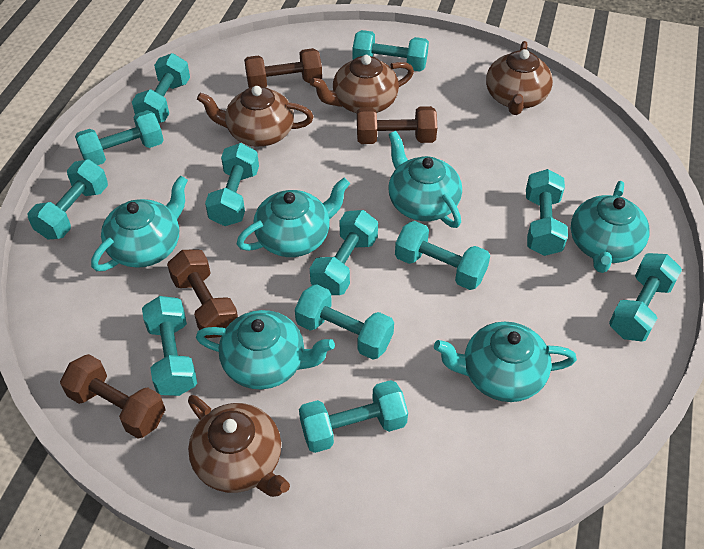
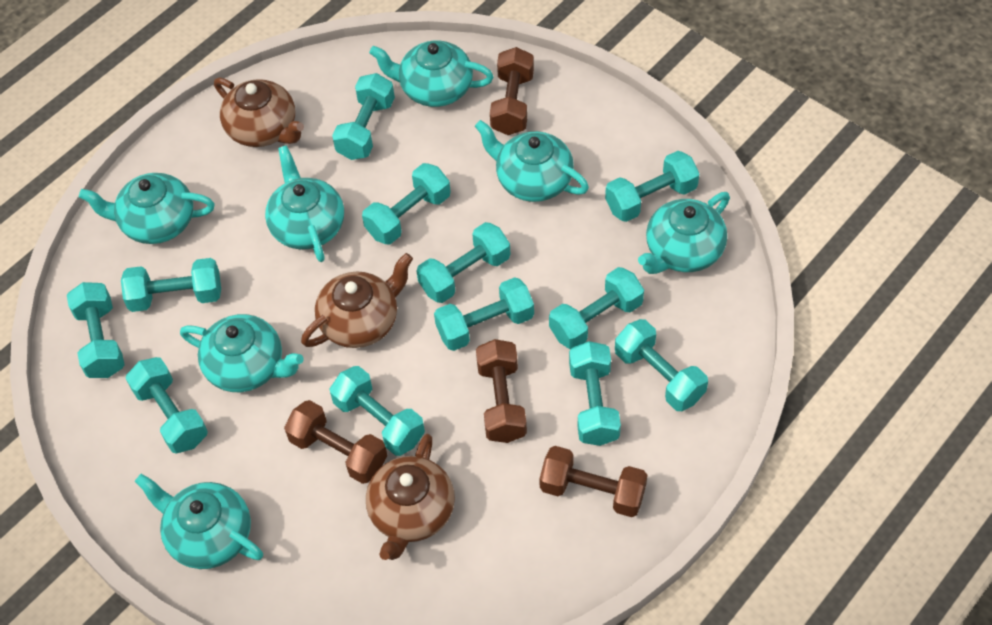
brown teapot: 4 -> 3
turquoise teapot: 6 -> 7

